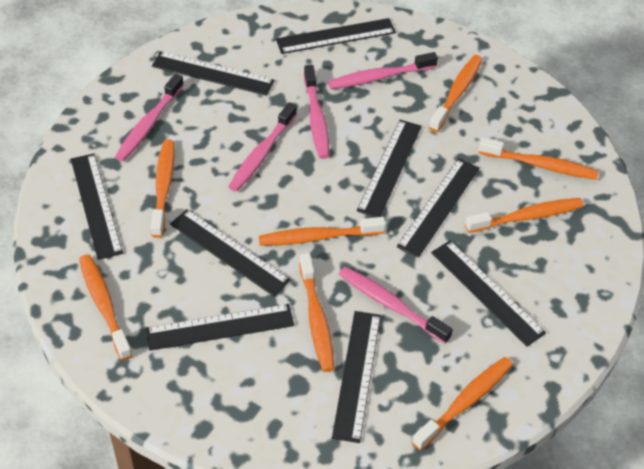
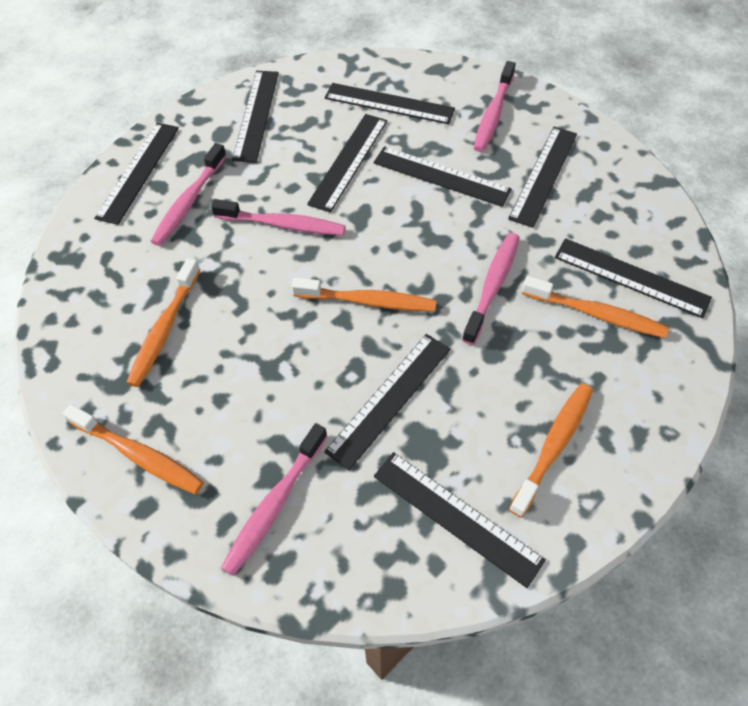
orange toothbrush: 8 -> 5

